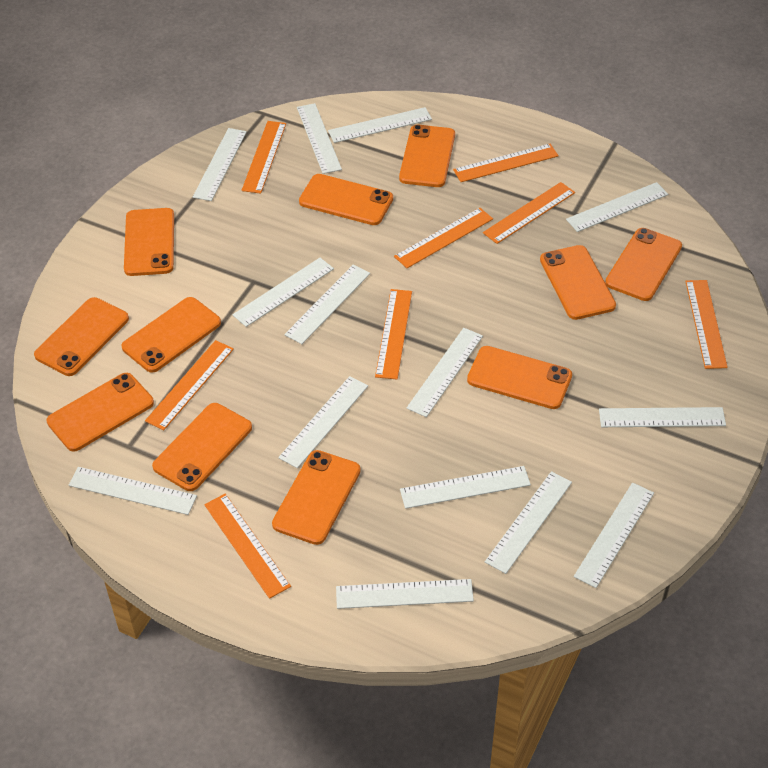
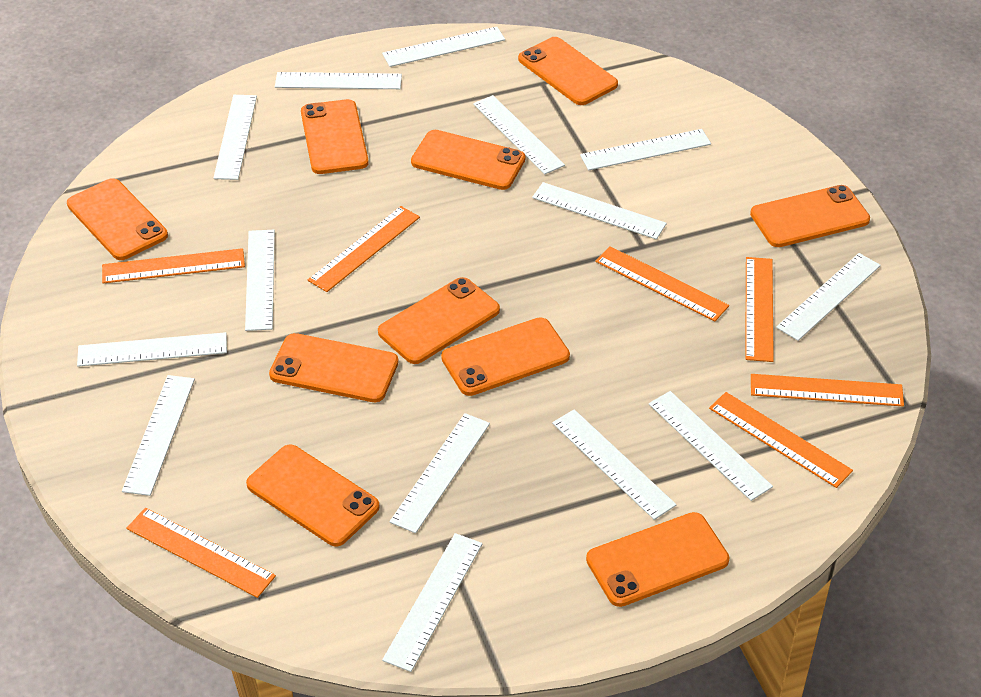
orange phone: 11 -> 10
orange ruler: 8 -> 7

